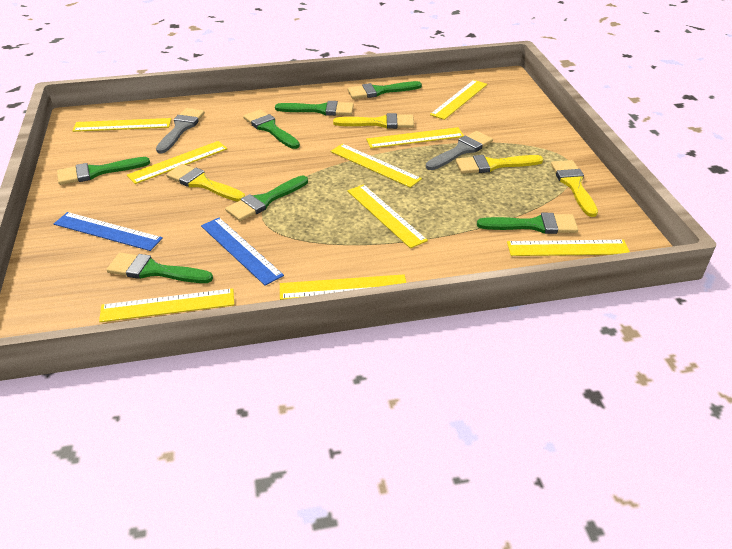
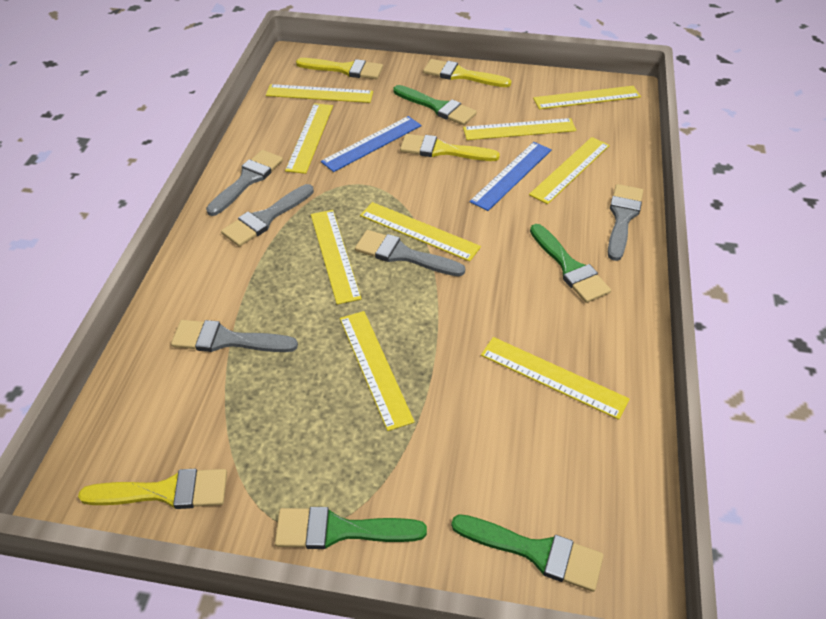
green brush: 7 -> 4
grey brush: 2 -> 5

